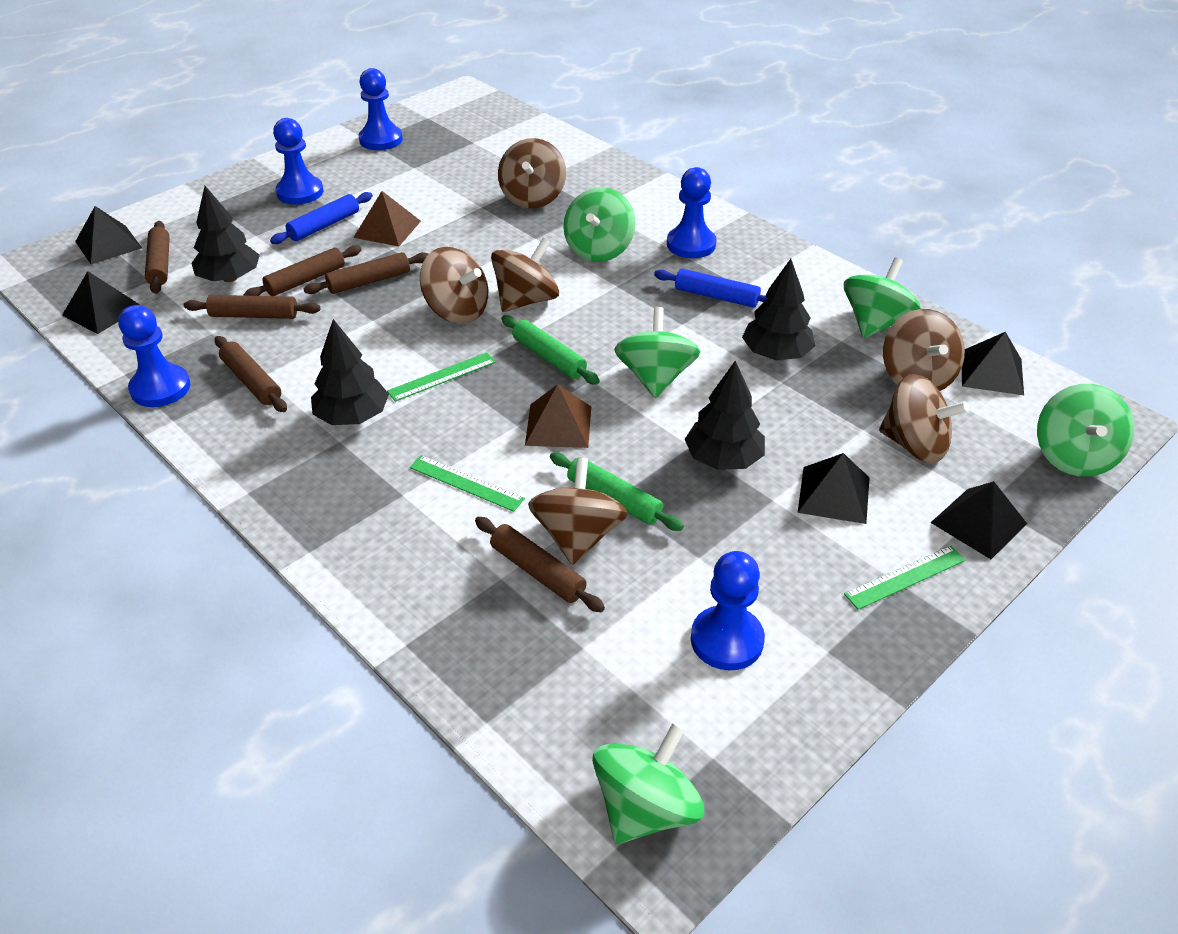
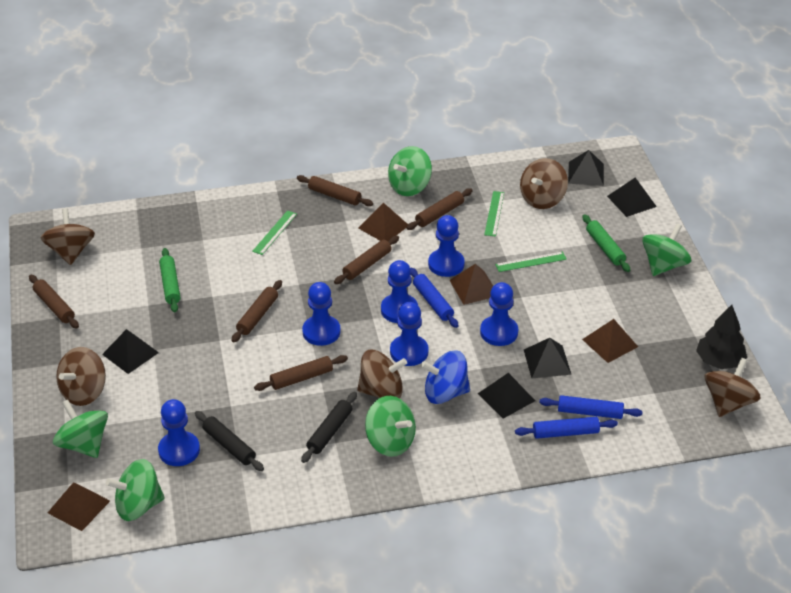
black rolling pin: 0 -> 2
black tree: 4 -> 1
blue pawn: 5 -> 6
blue rolling pin: 2 -> 3
blue spinning top: 0 -> 1
brown pyramid: 2 -> 4
brown spinning top: 6 -> 5

